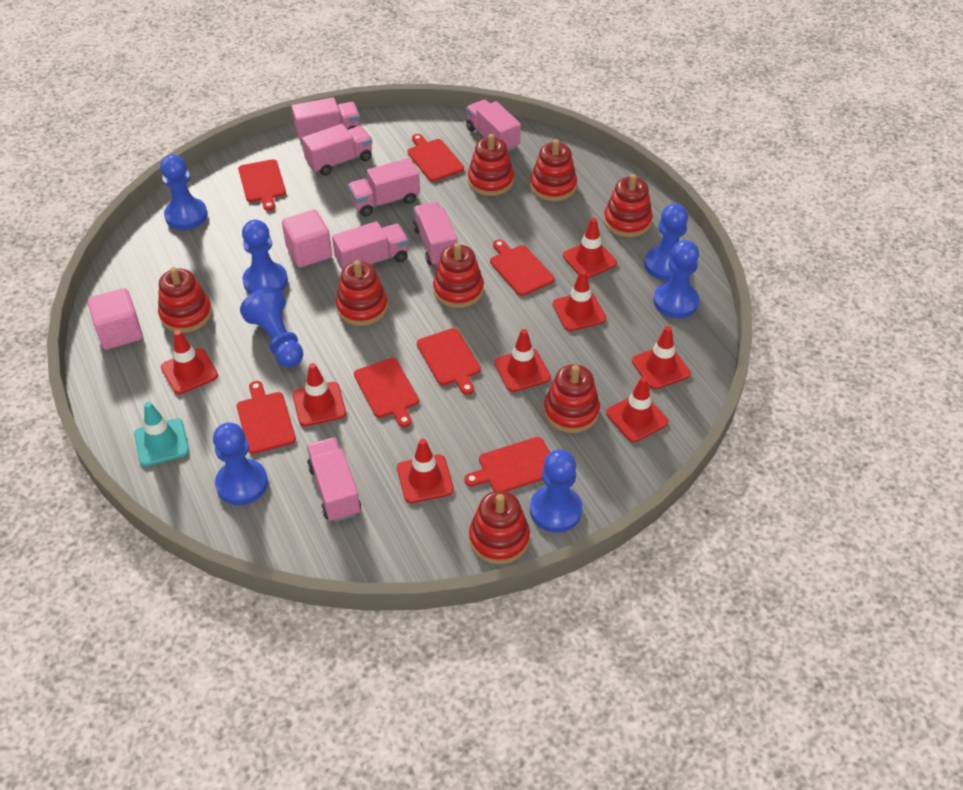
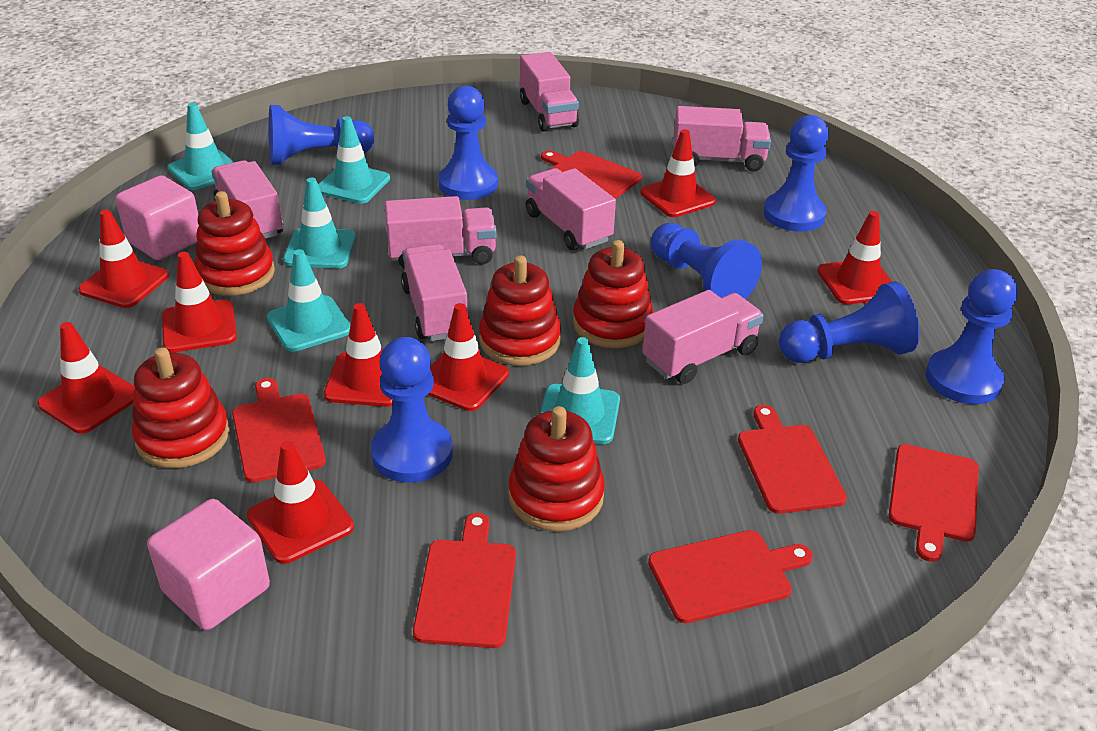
red cutting board: 7 -> 6
red stacking toy: 8 -> 5
turquoise traffic cone: 1 -> 5

